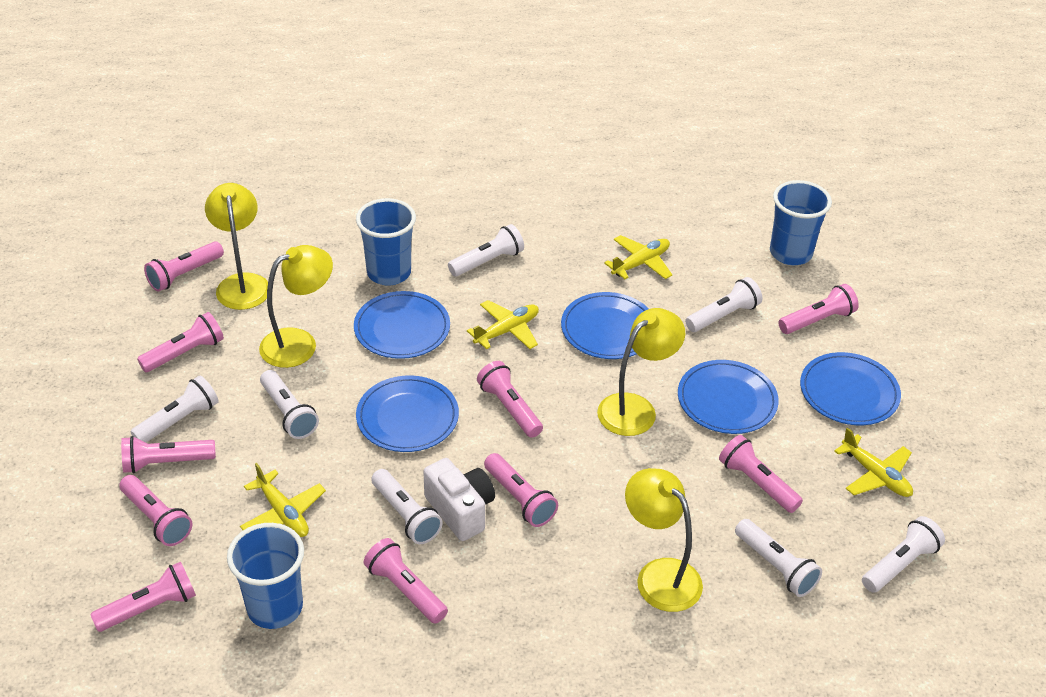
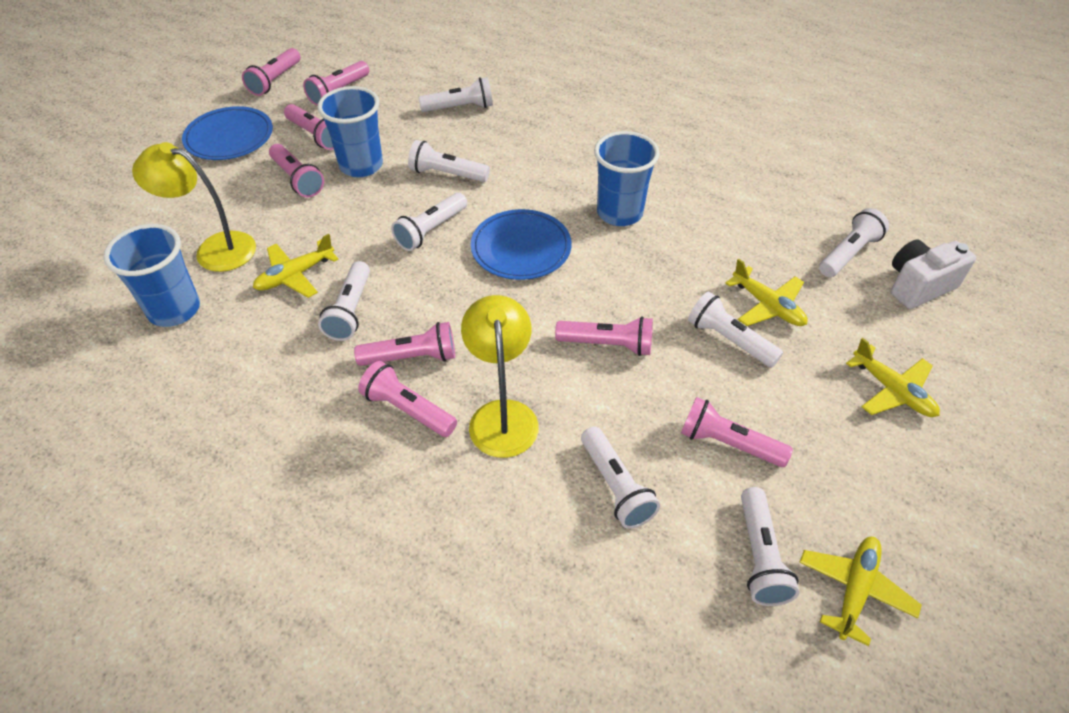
blue plate: 5 -> 2
pink flashlight: 10 -> 8
white flashlight: 7 -> 8
yellow lamp: 4 -> 2

